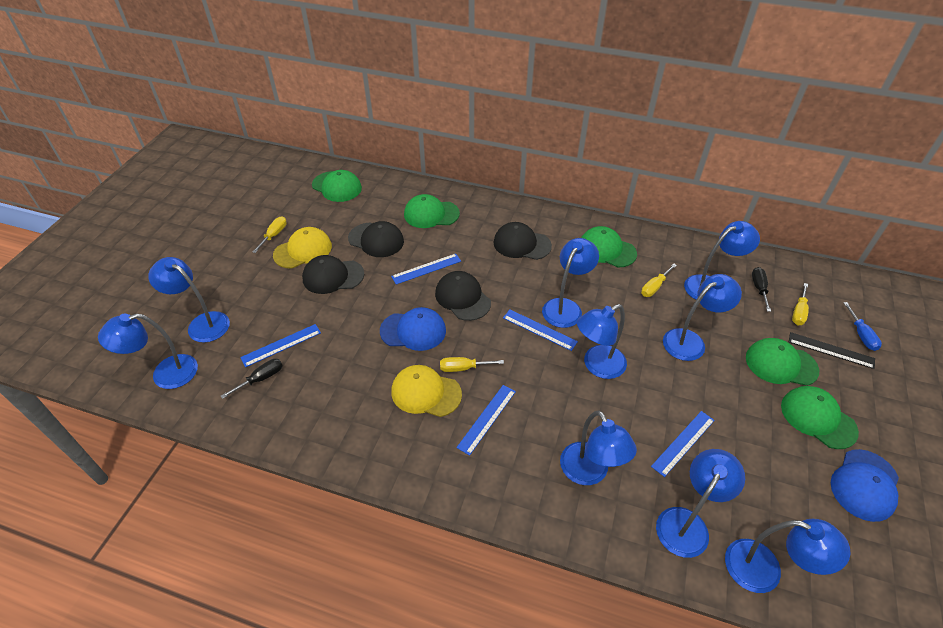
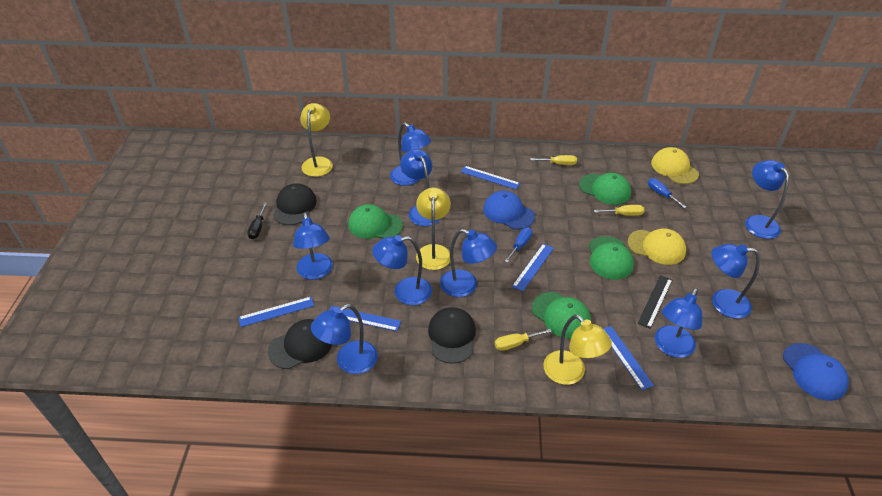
black cap: 4 -> 3
black screwdriver: 2 -> 1
blue screwdriver: 1 -> 2
green cap: 5 -> 4
yellow lamp: 0 -> 3
yellow screwdriver: 4 -> 3

